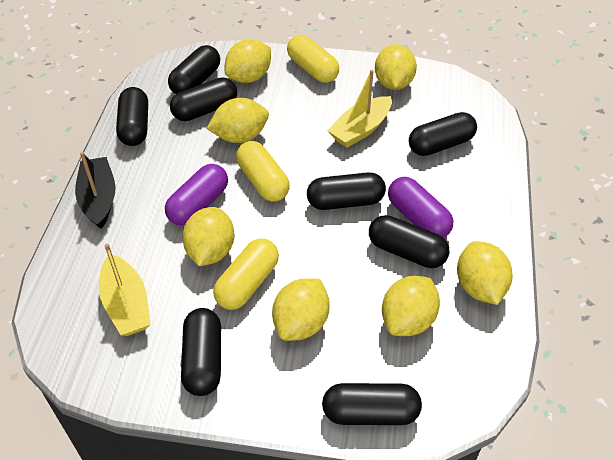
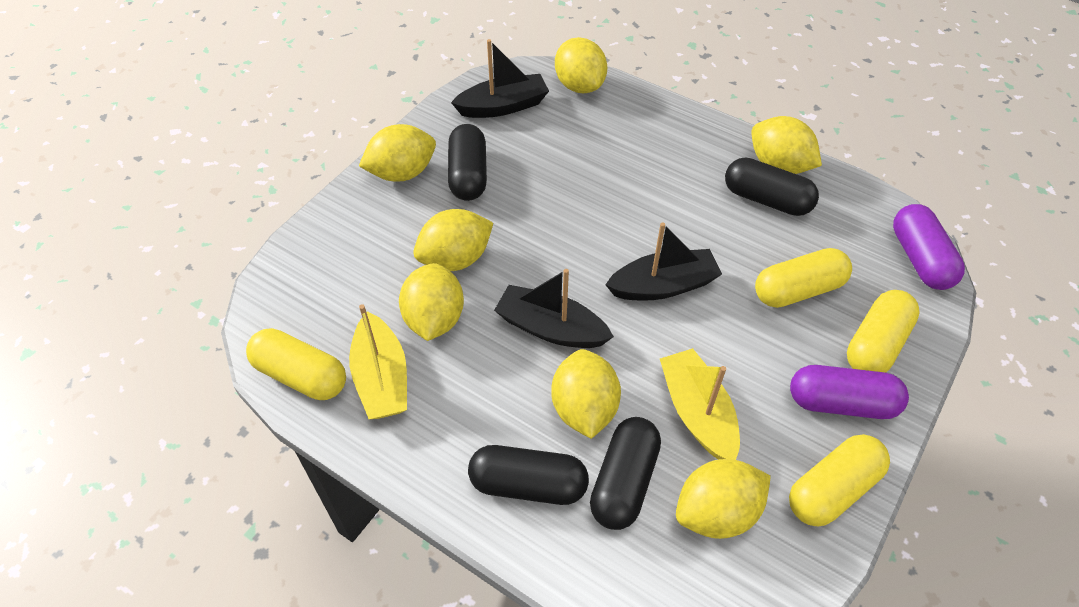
black boat: 1 -> 3
black capsule: 8 -> 4
yellow capsule: 3 -> 4

